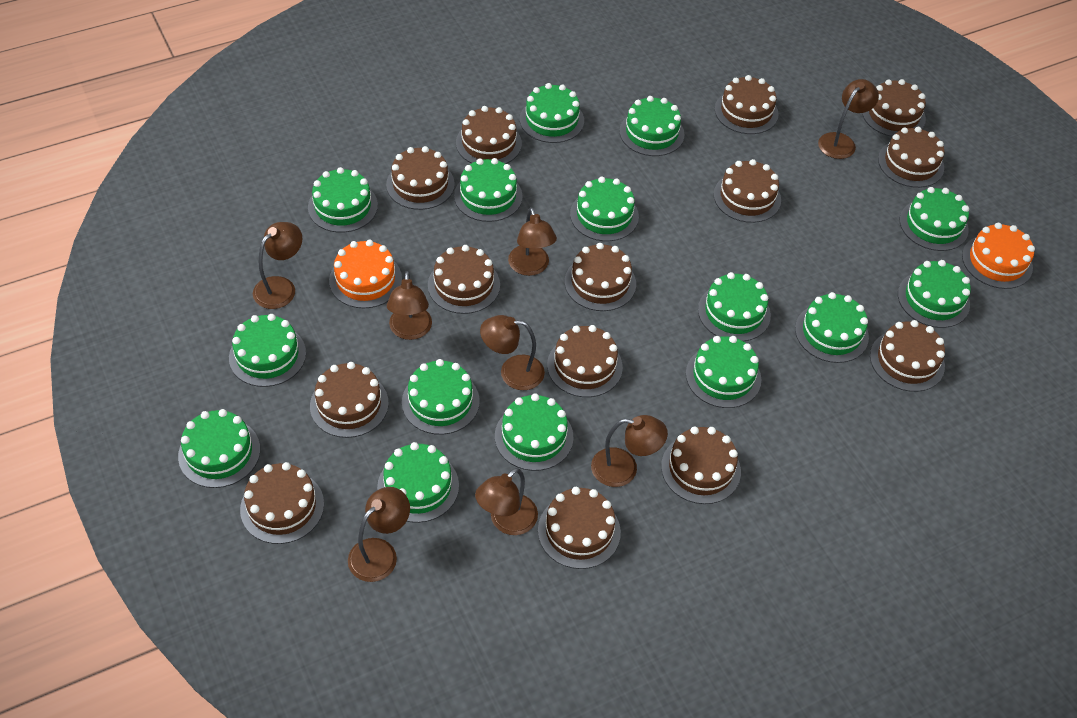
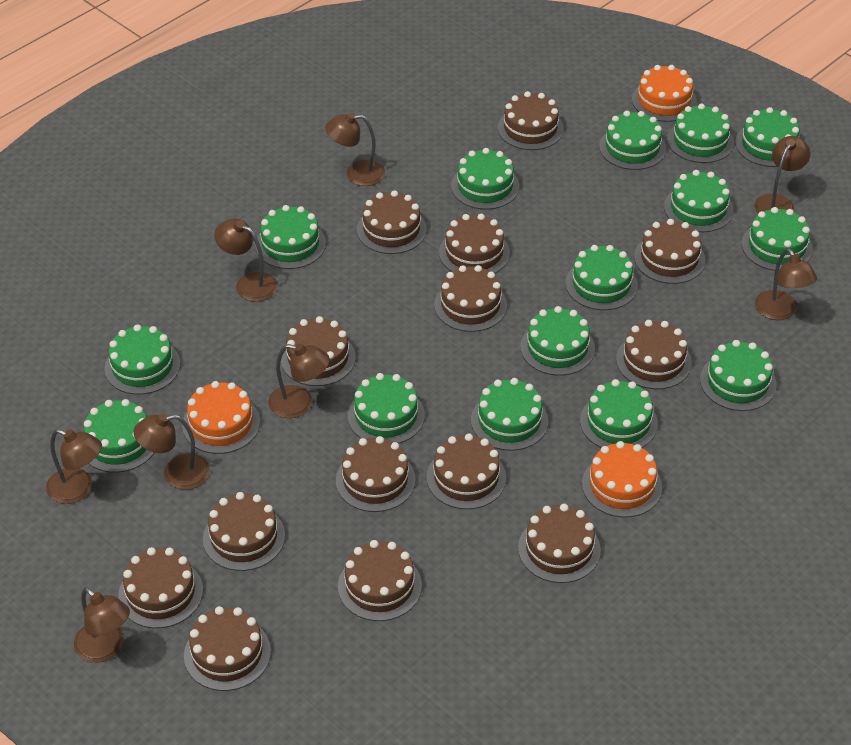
orange cake: 2 -> 3

